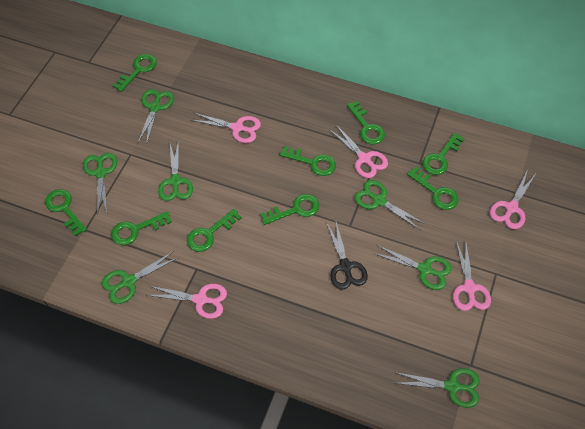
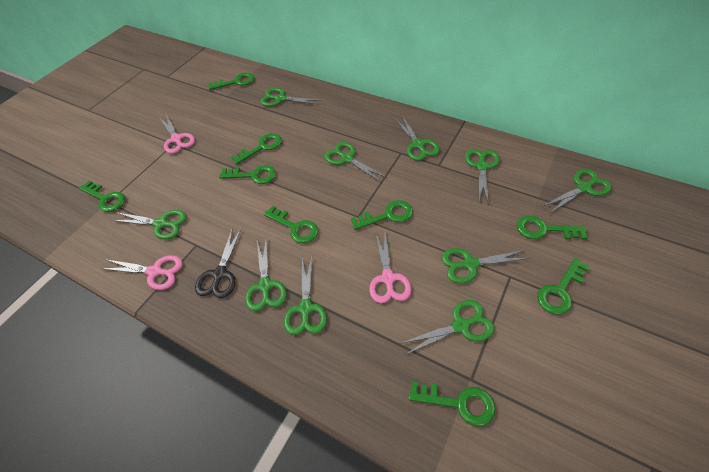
green scissors: 7 -> 10
pink scissors: 5 -> 3

